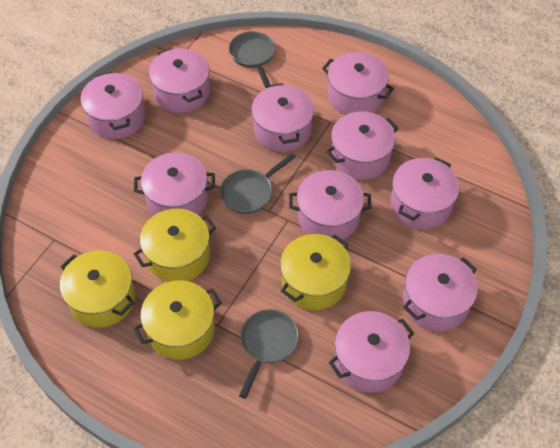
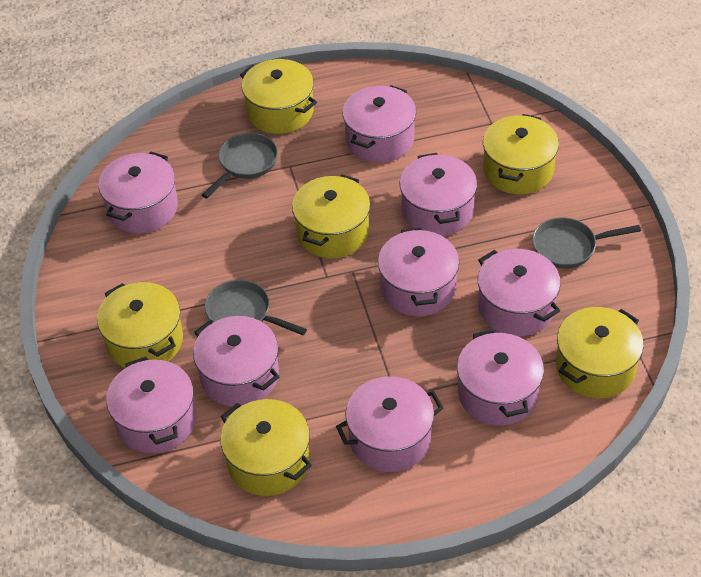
pink pot: 10 -> 9
yellow pot: 4 -> 6

